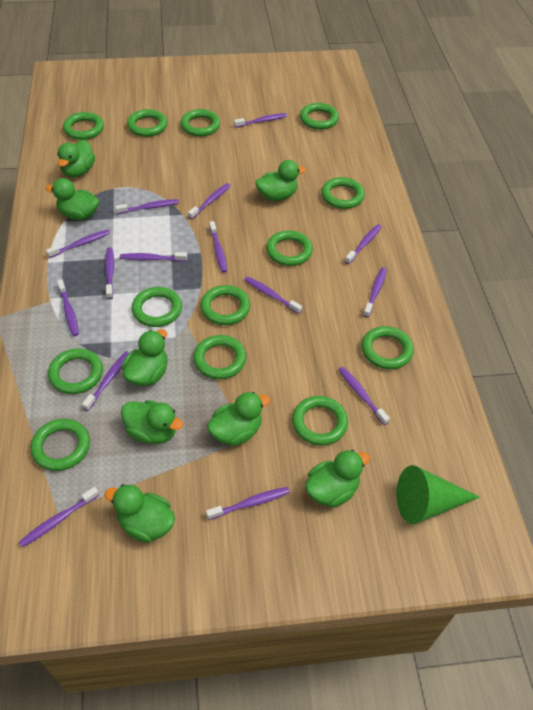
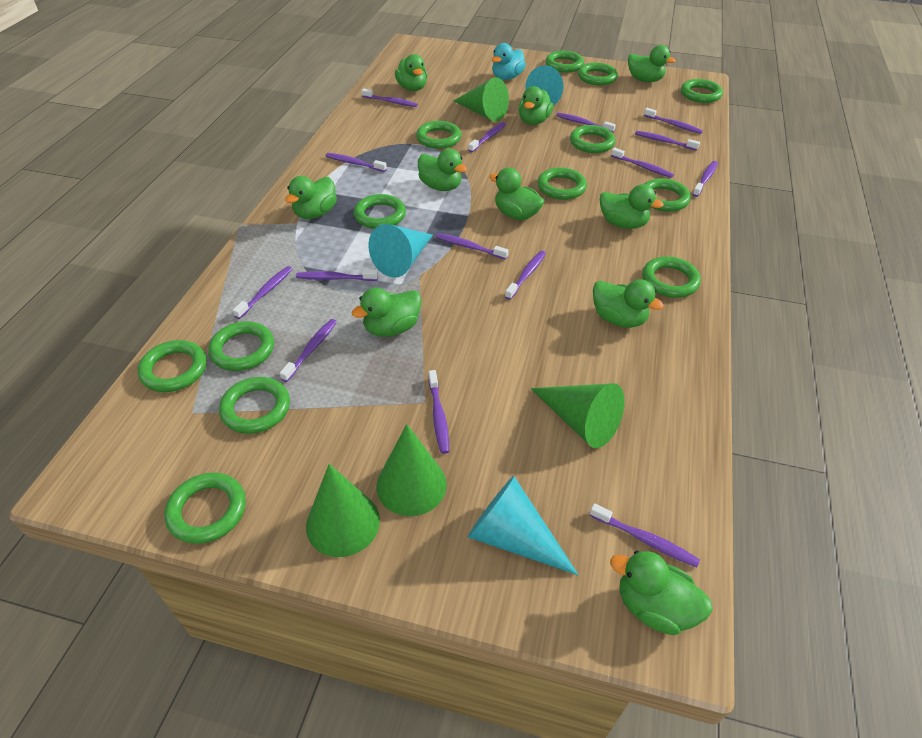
green cone: 1 -> 4
green duck: 8 -> 10
turquoise cone: 0 -> 3
turquoise duck: 0 -> 1

